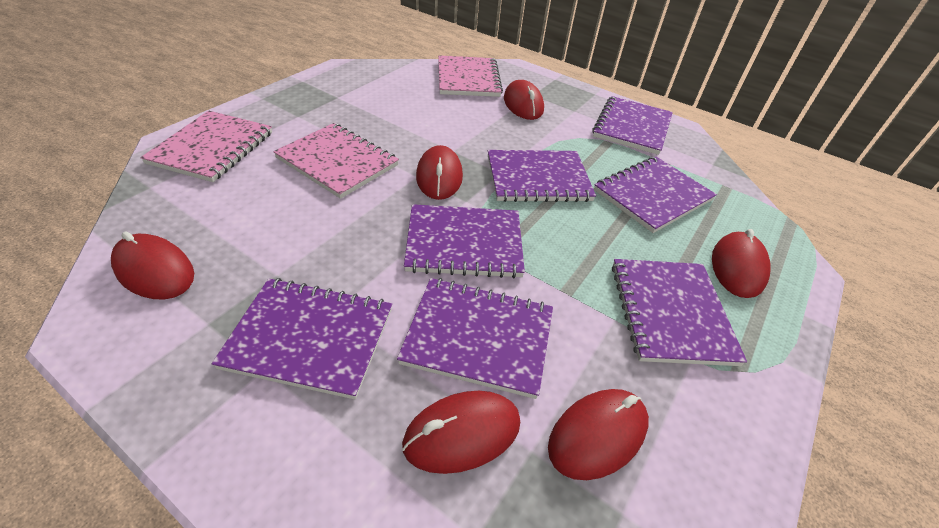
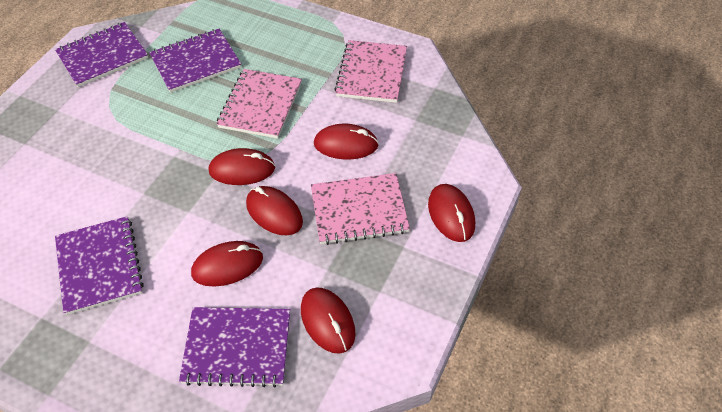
purple notebook: 7 -> 4

